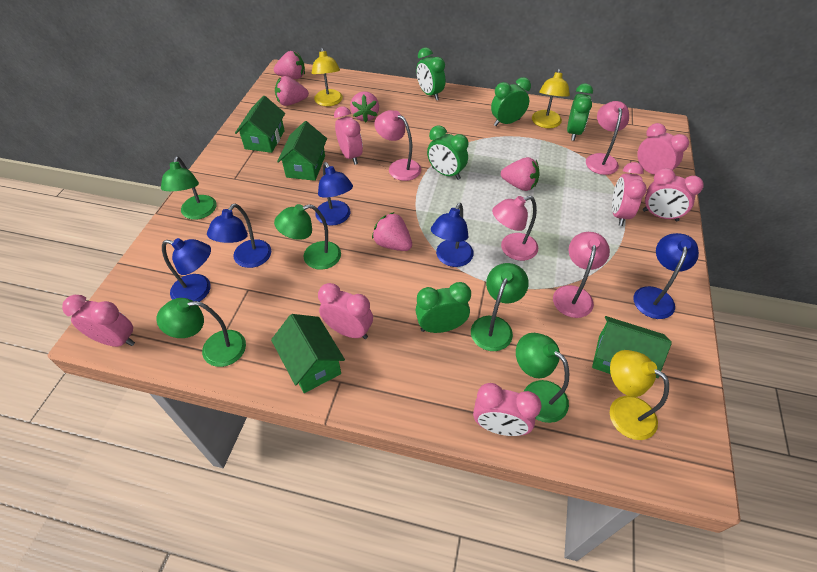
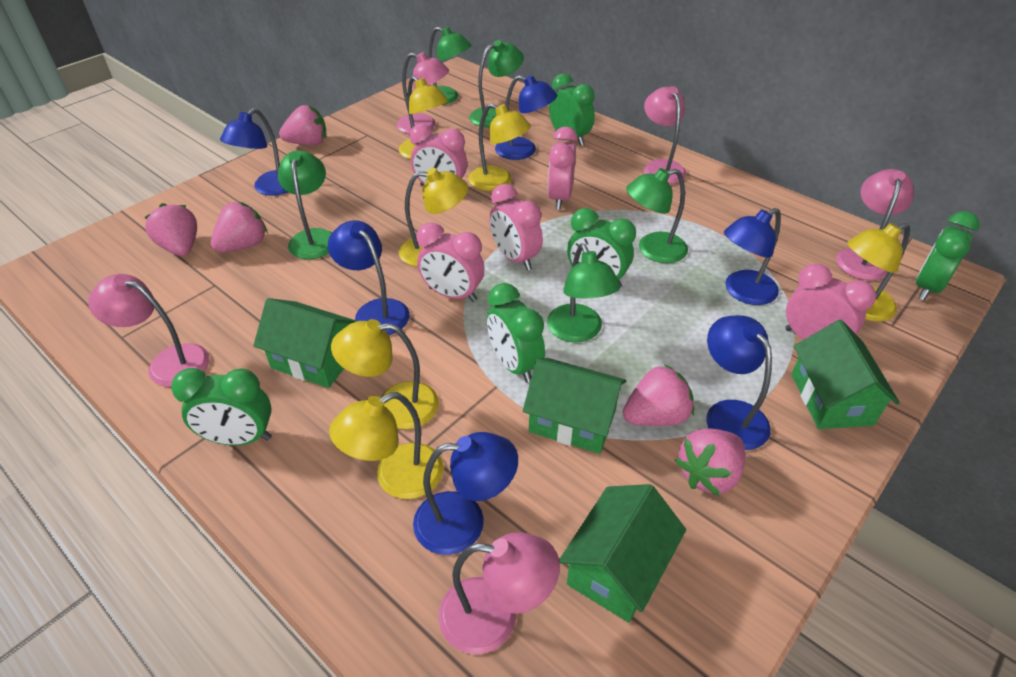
blue lamp: 5 -> 6
pink clock: 7 -> 5
pink lamp: 4 -> 5
yellow lamp: 3 -> 6

